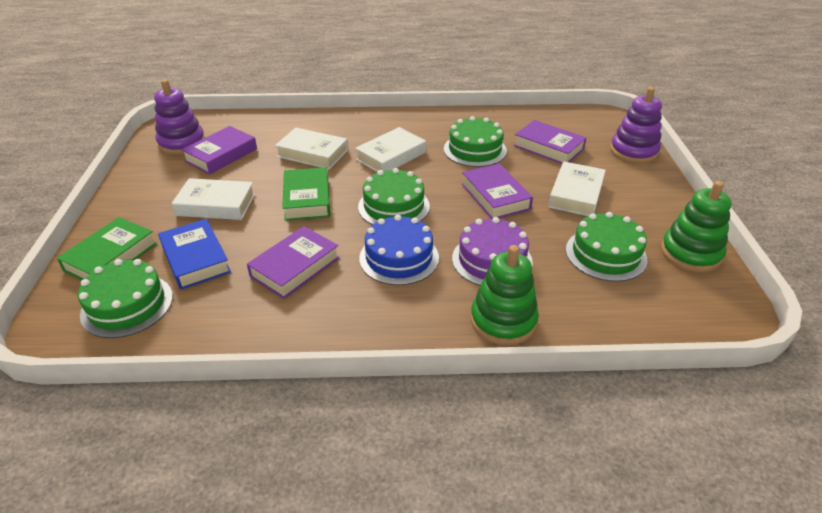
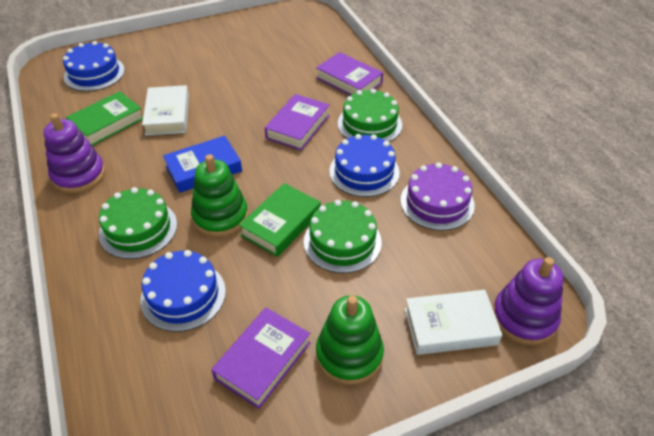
blue cake: 1 -> 3
green cake: 4 -> 3
purple book: 4 -> 3
white book: 4 -> 2

